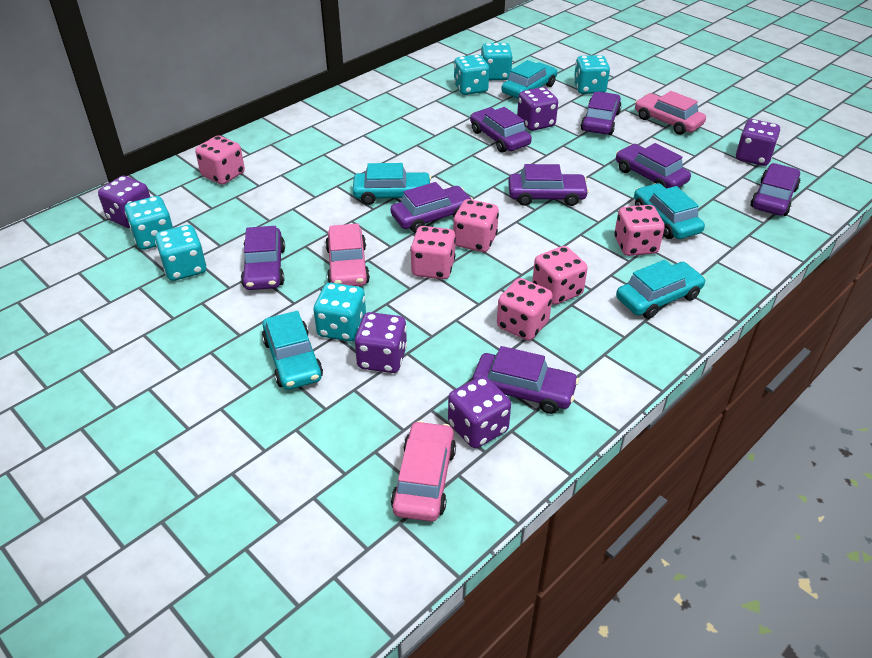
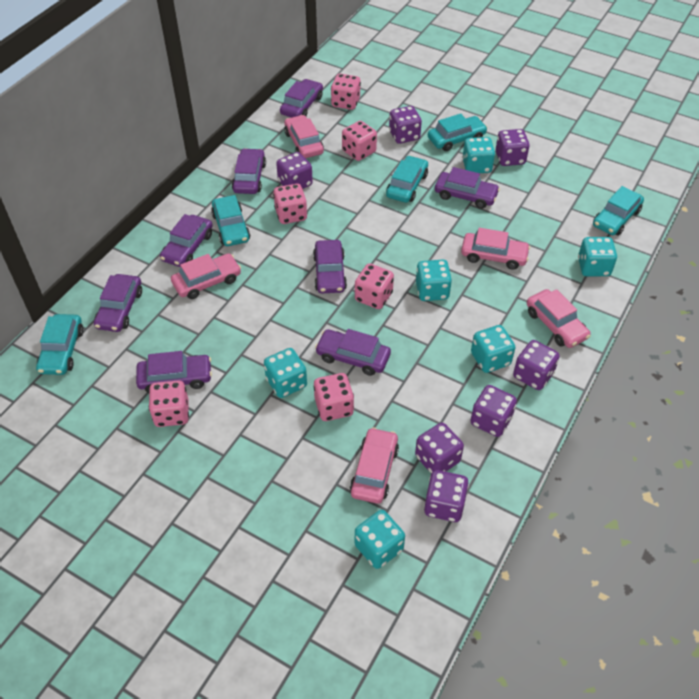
pink car: 3 -> 5
purple dice: 5 -> 7

